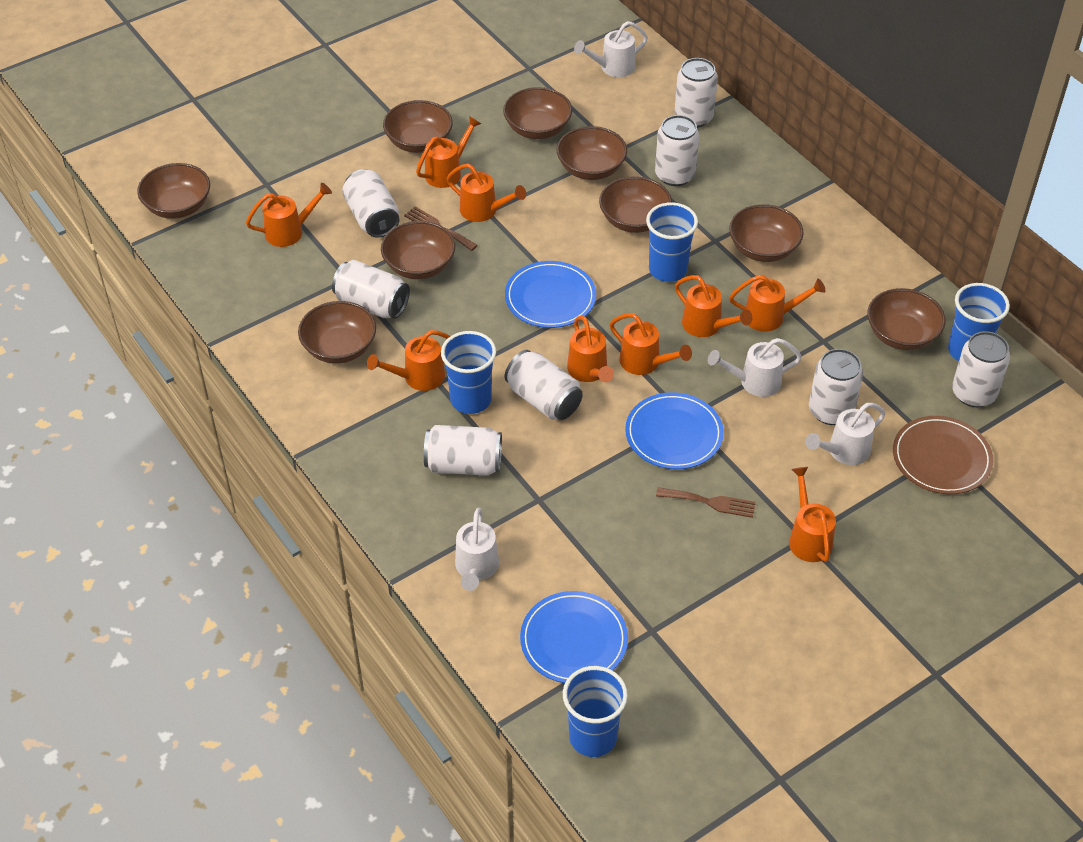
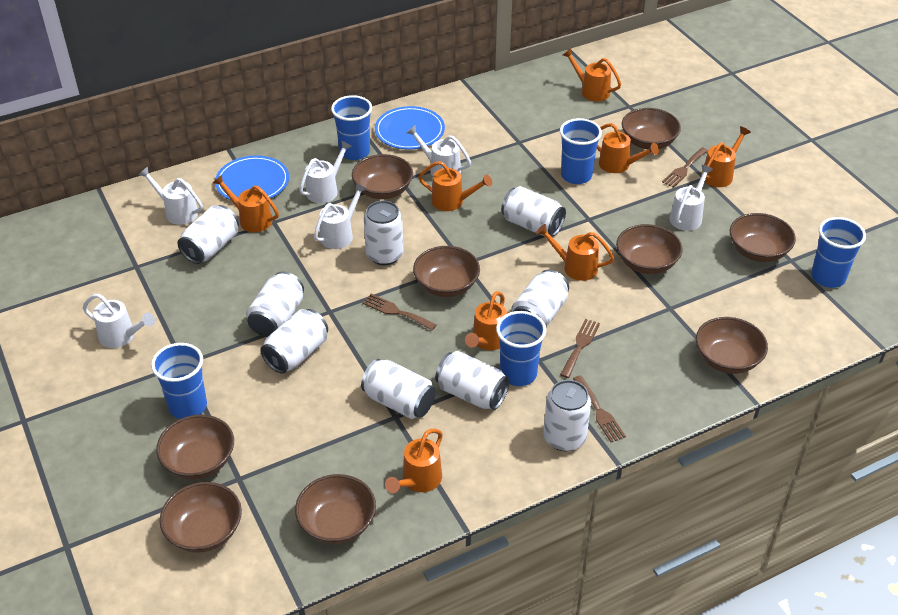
blue cup: 4 -> 5
blue plate: 3 -> 2
brown fork: 2 -> 4
brown plate: 1 -> 0
orange watering can: 9 -> 8
white can: 8 -> 9
white watering can: 4 -> 6

